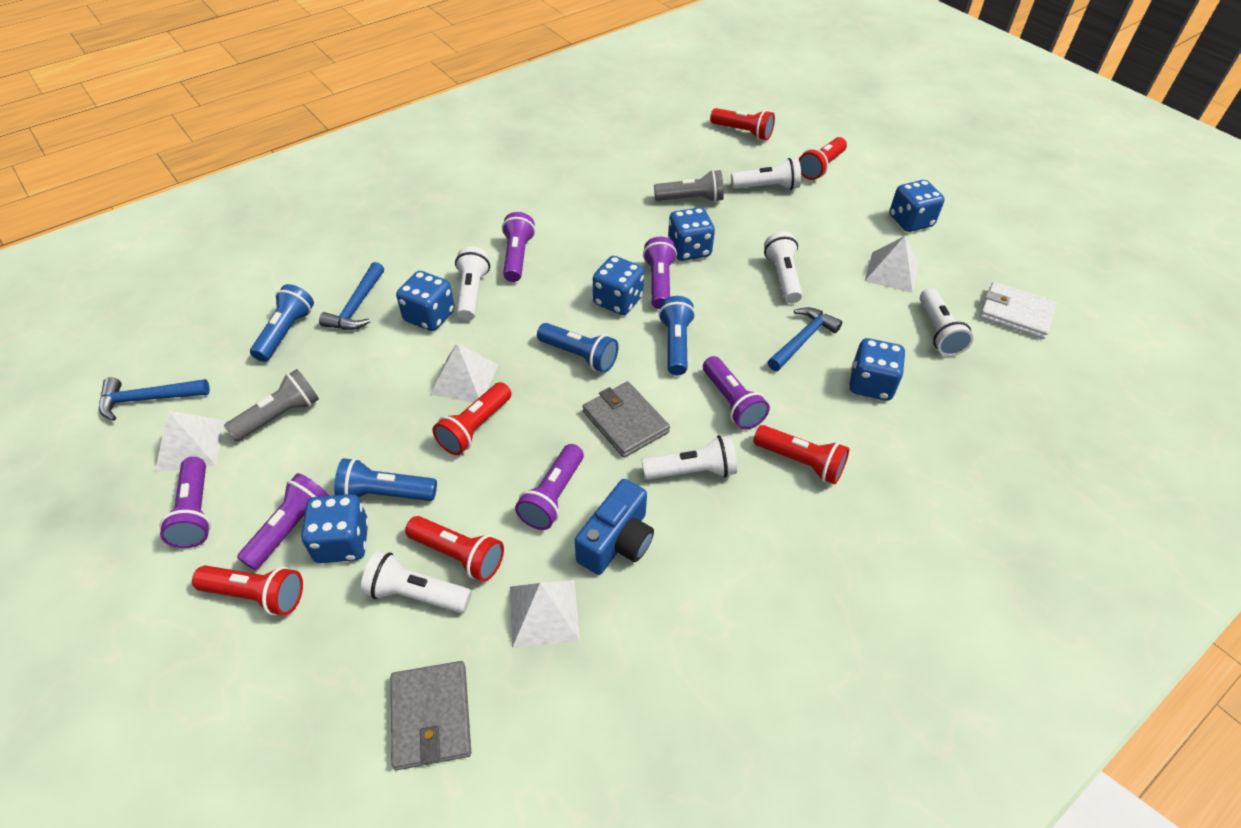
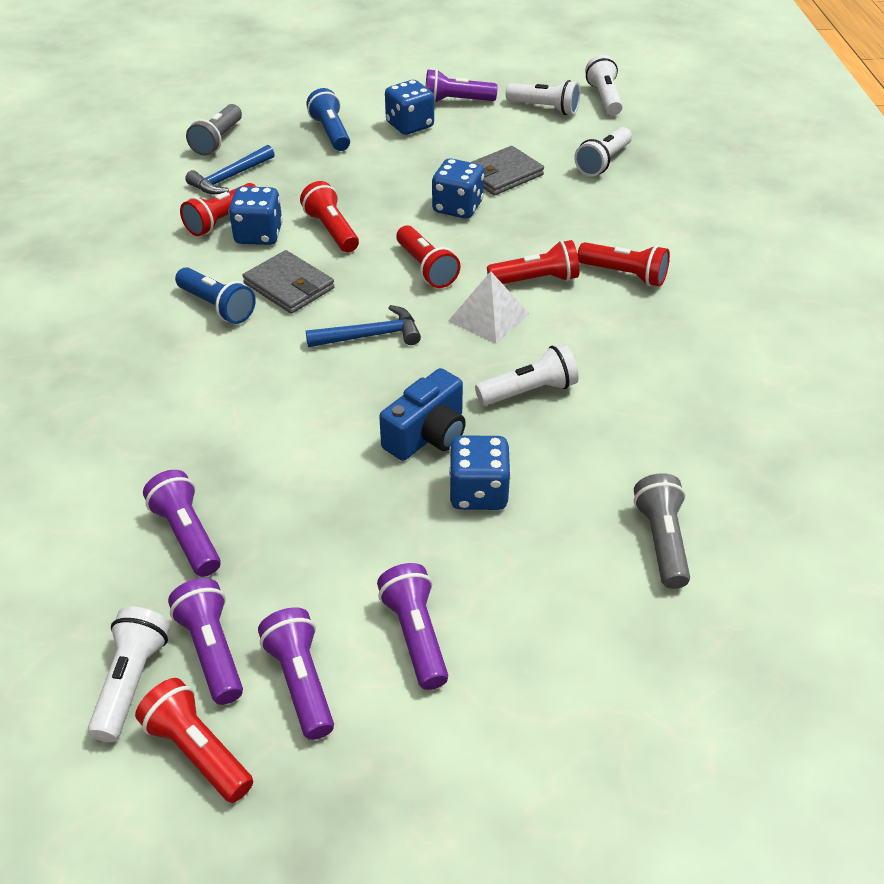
blue dice: 6 -> 4
blue flashlight: 4 -> 2
blue hammer: 3 -> 2
purple flashlight: 6 -> 5
white flashlight: 6 -> 5
white pyramid: 4 -> 1
white wallet: 1 -> 0

